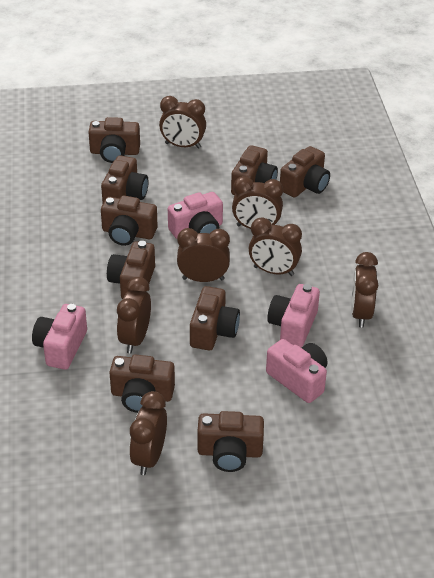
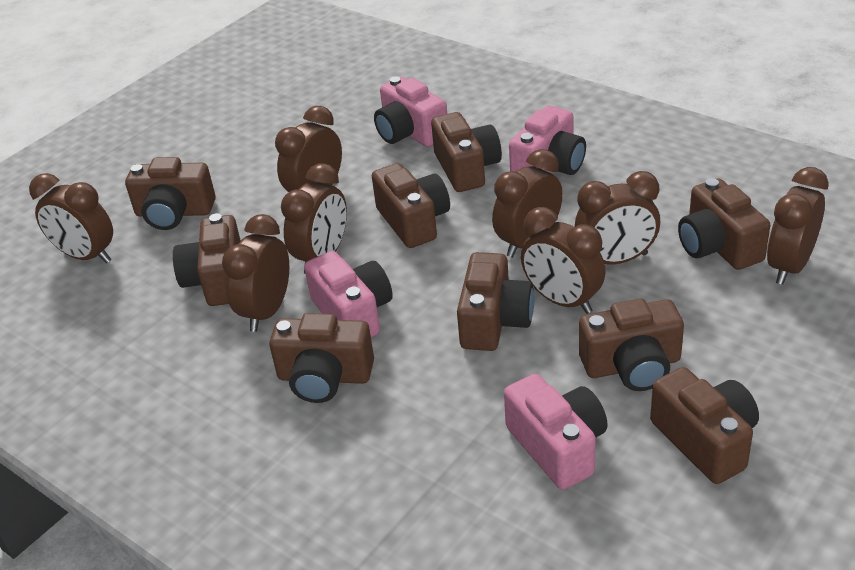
brown clock: 7 -> 8

